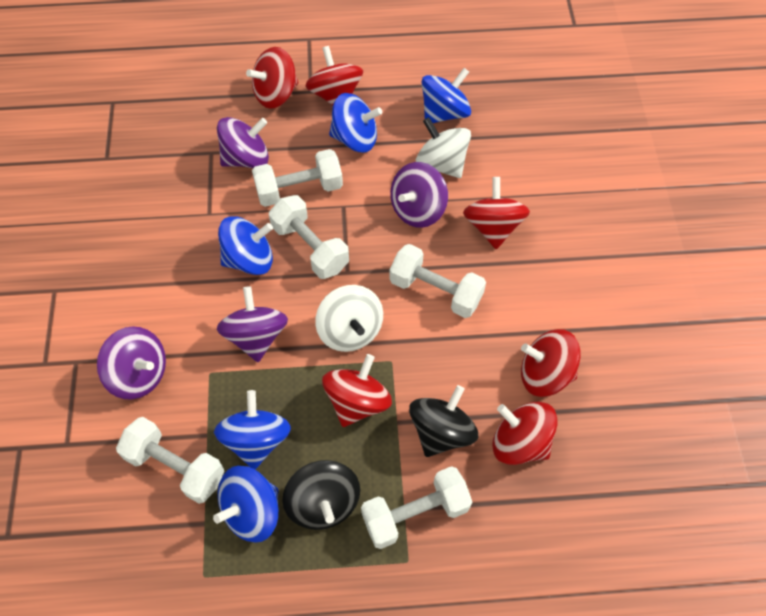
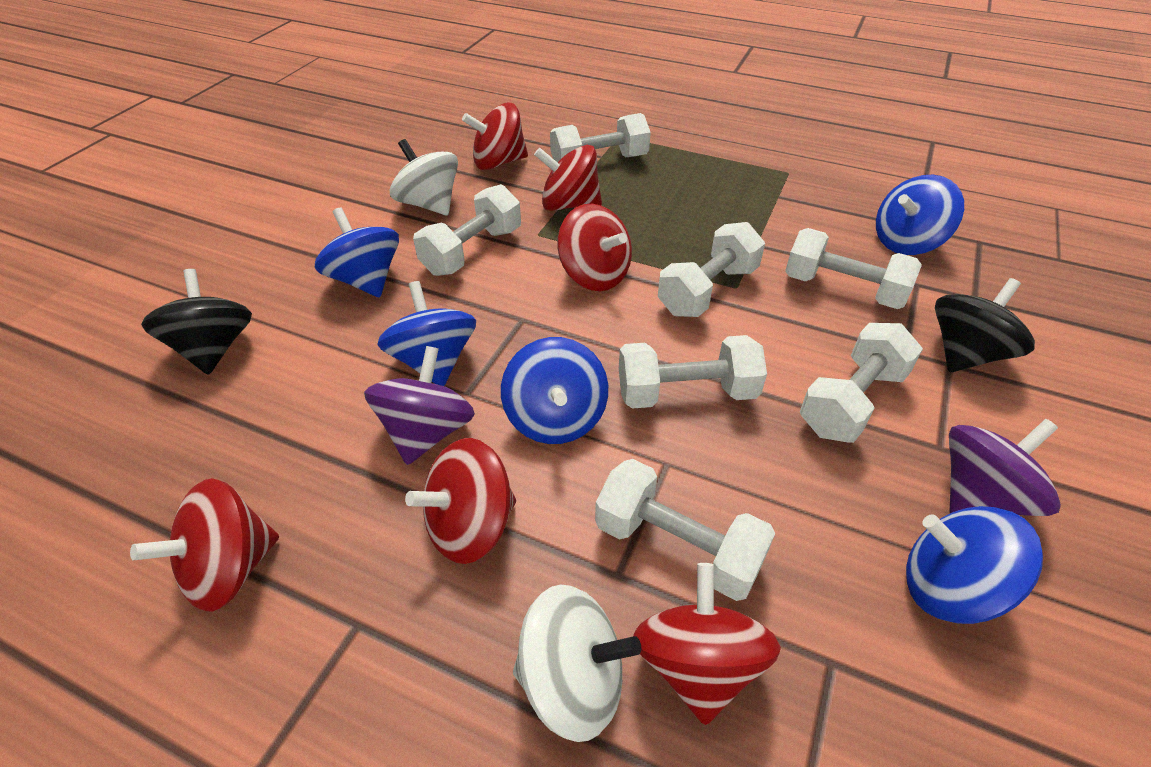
purple spinning top: 4 -> 2
white dumbbell: 5 -> 7

